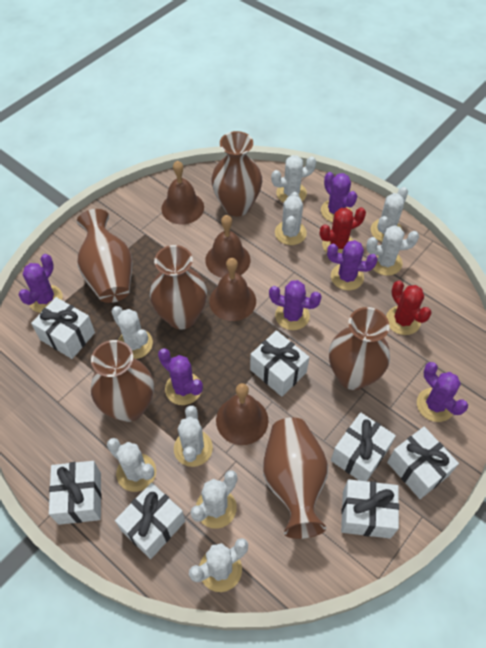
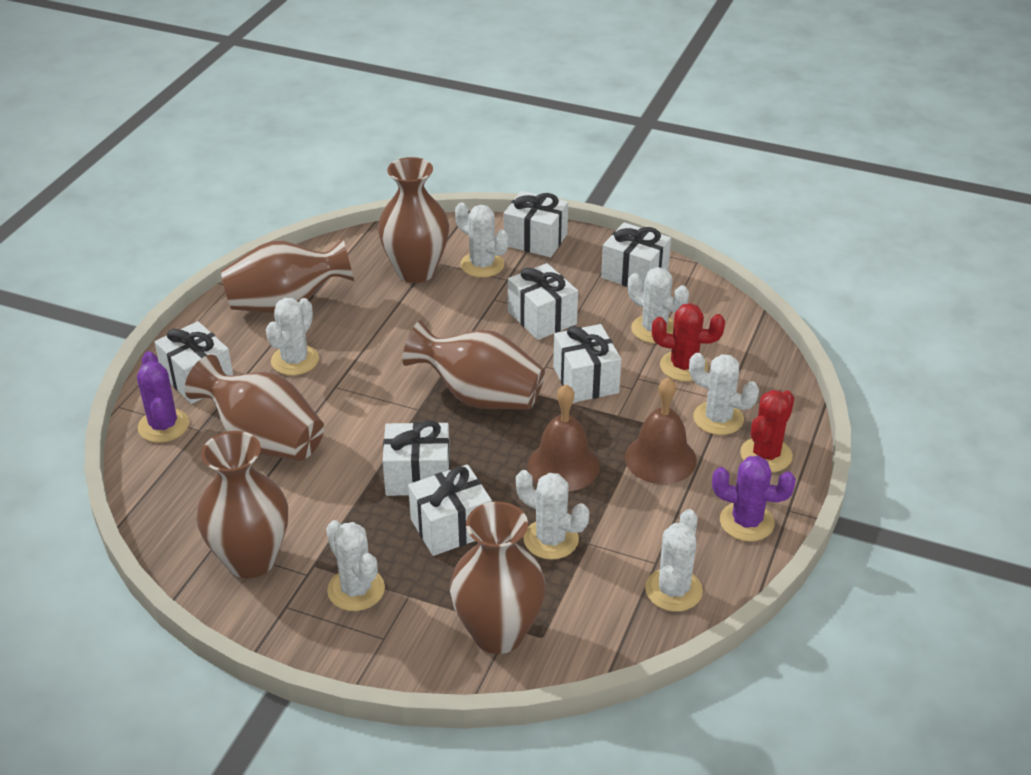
brown bell: 4 -> 2
purple cactus: 6 -> 2
white cactus: 9 -> 7

